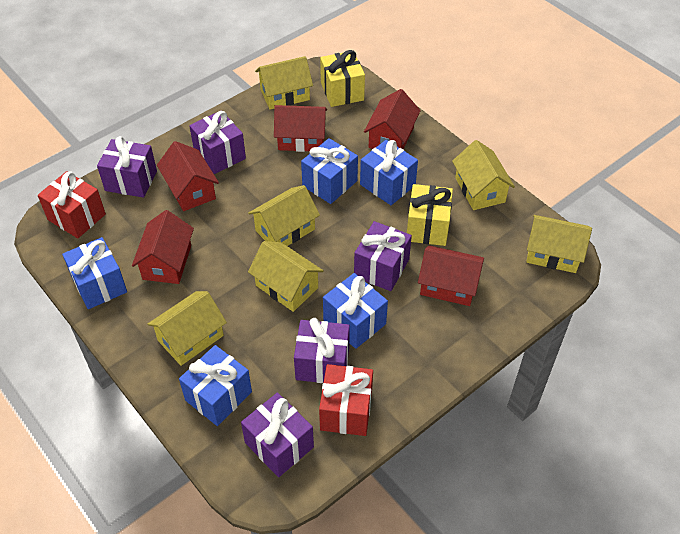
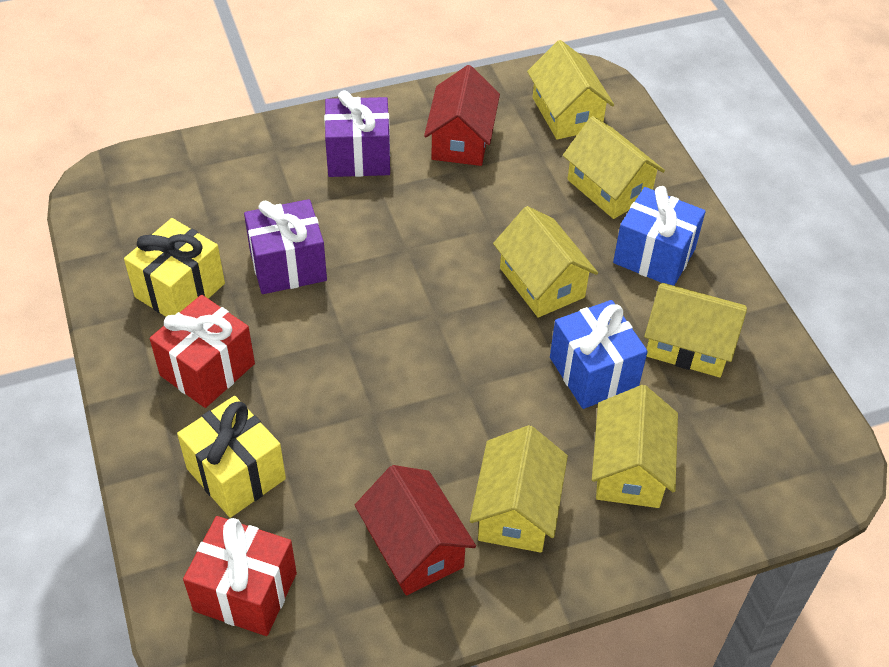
blue gift: 5 -> 2
purple gift: 5 -> 2
red house: 5 -> 2

